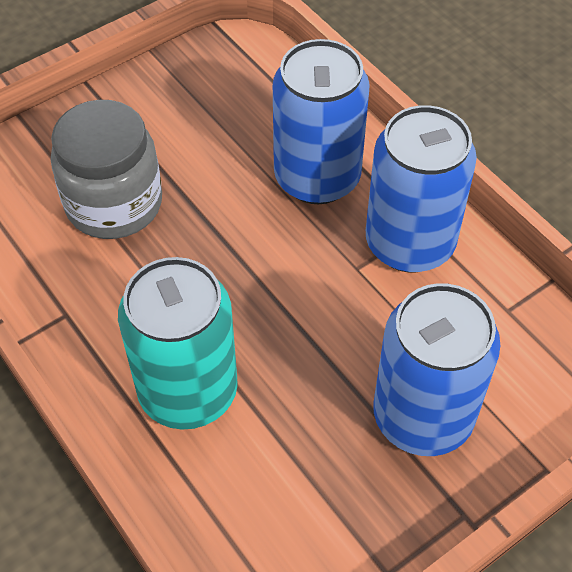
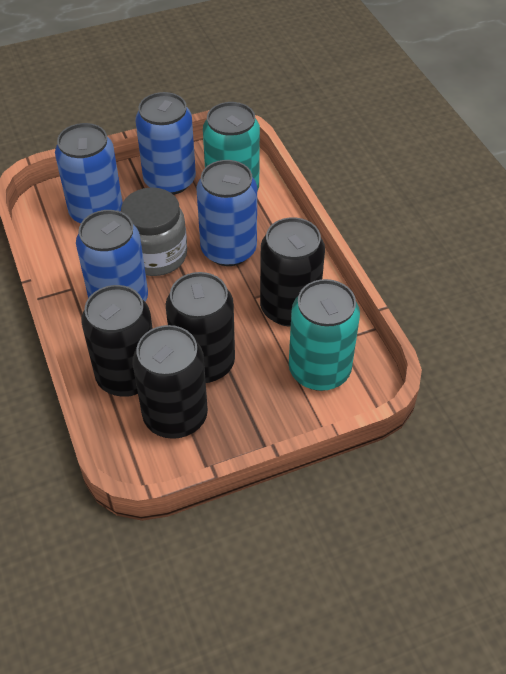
black can: 0 -> 4
blue can: 3 -> 4
turquoise can: 1 -> 2

